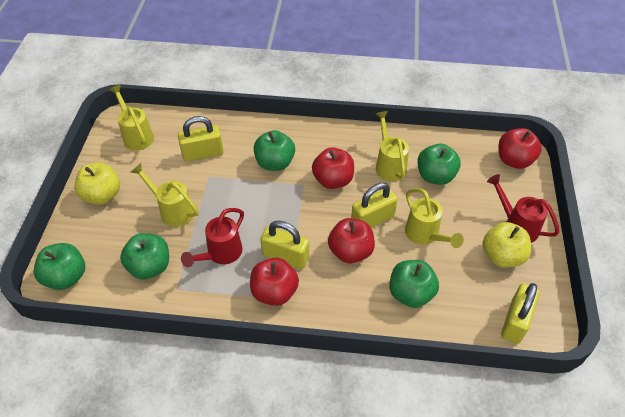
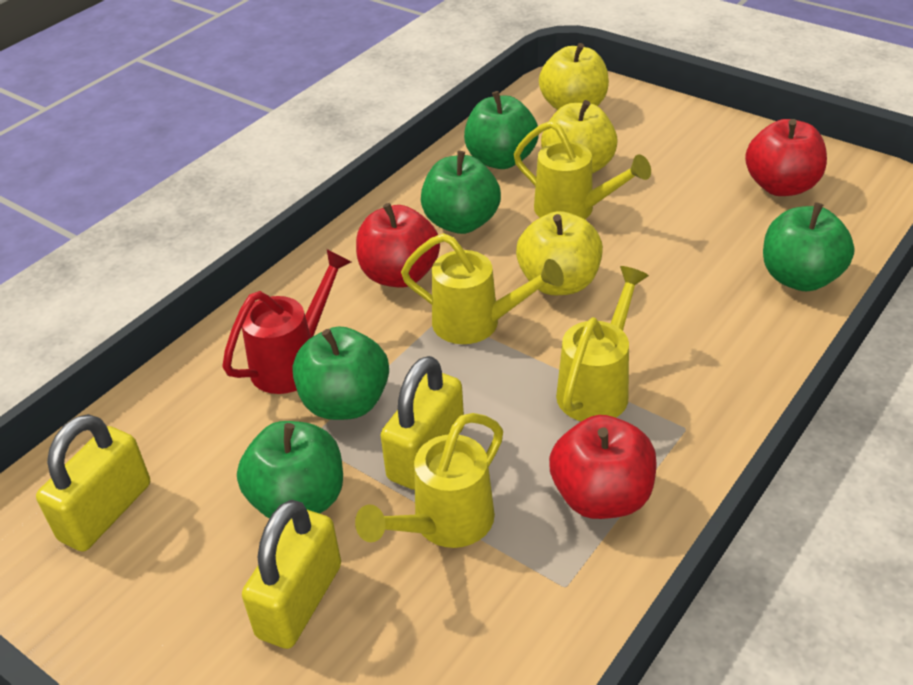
red apple: 4 -> 3
red watering can: 2 -> 1
yellow apple: 2 -> 3
yellow padlock: 4 -> 3

